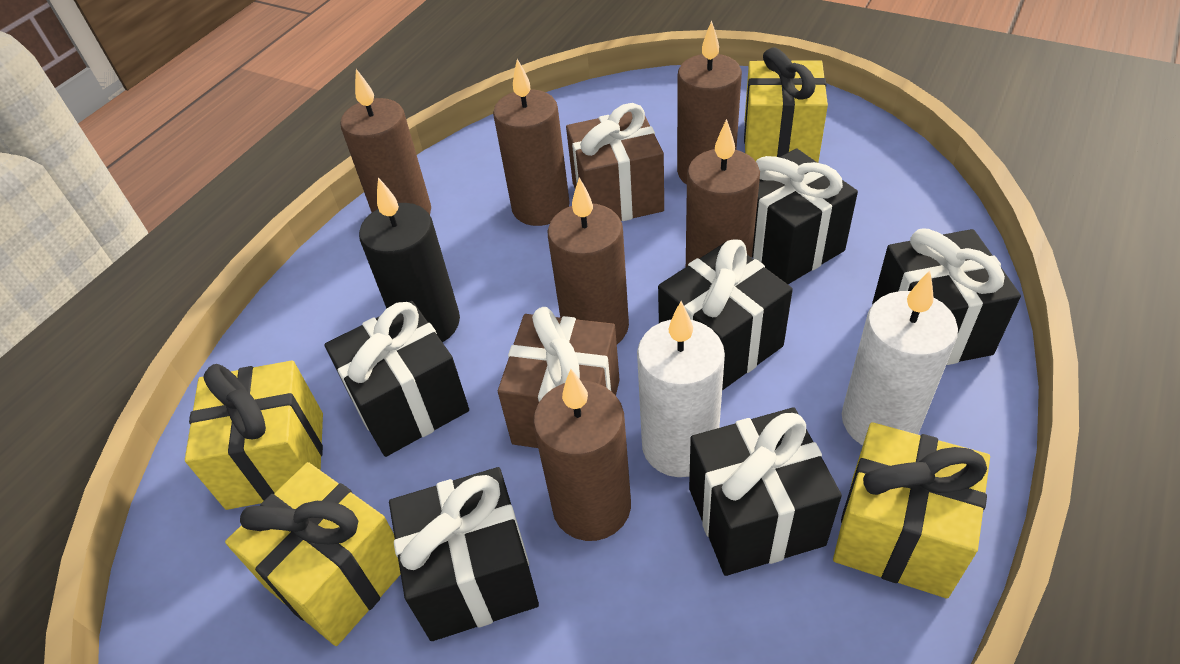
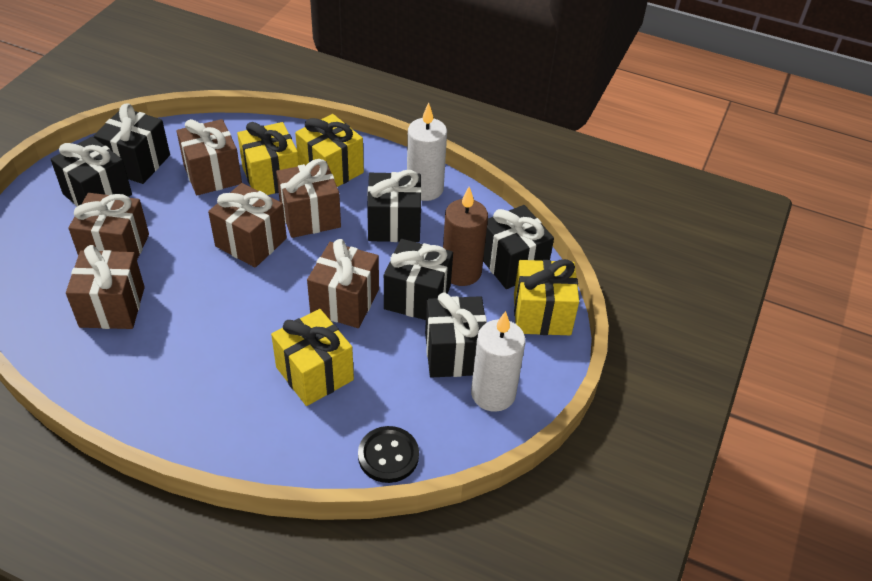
black button: 0 -> 1
black candle: 1 -> 0
brown candle: 6 -> 1
brown gift: 2 -> 6

